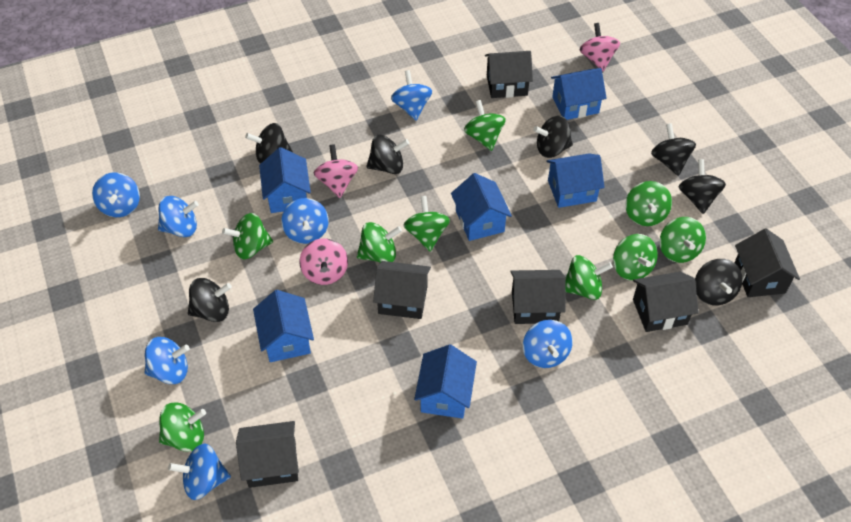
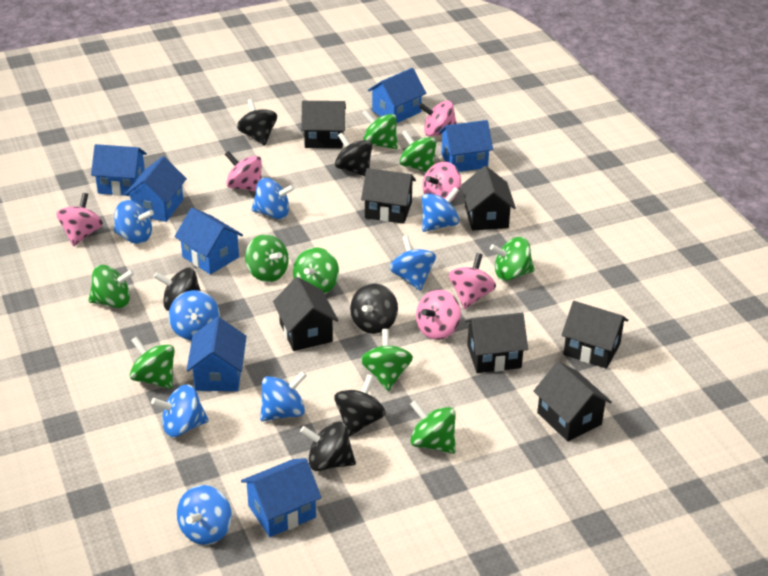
black house: 6 -> 7
black spinning top: 7 -> 6
blue house: 6 -> 7
blue spinning top: 7 -> 8
pink spinning top: 3 -> 6

